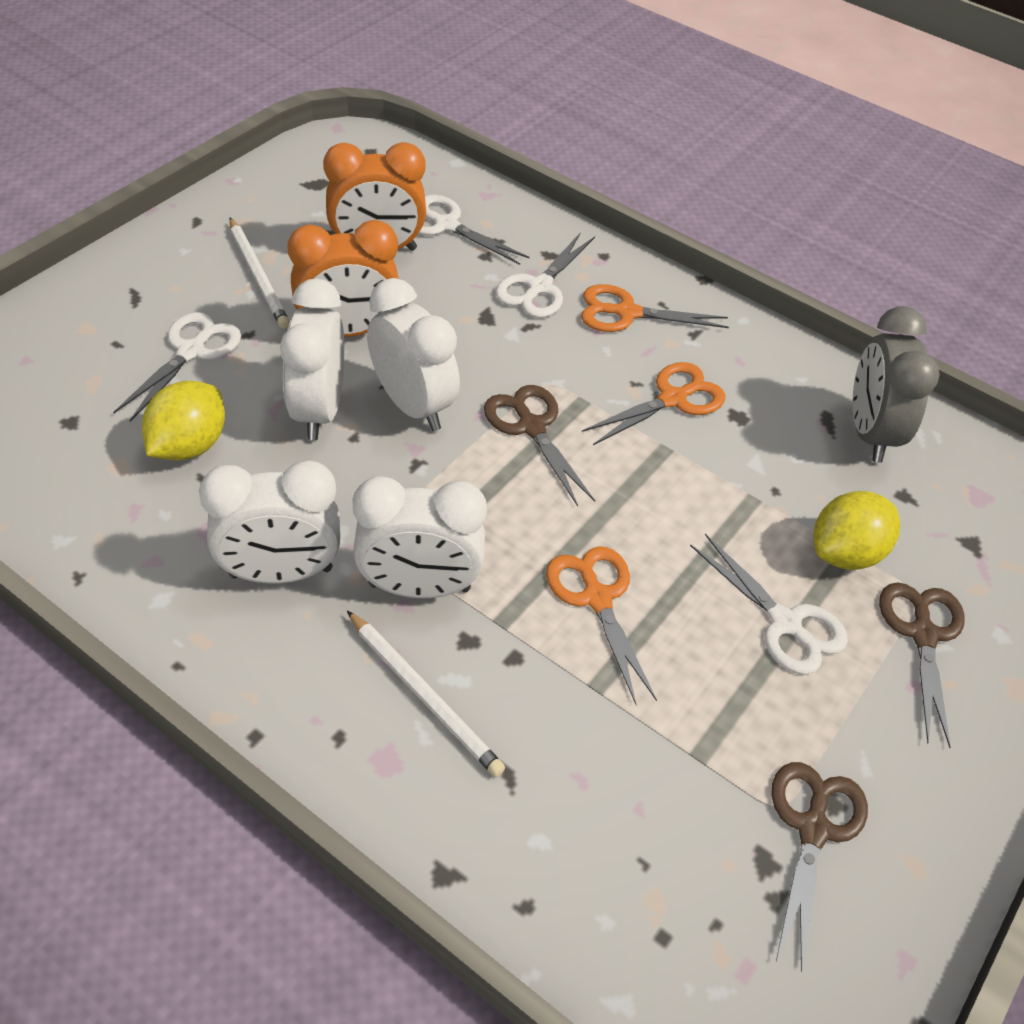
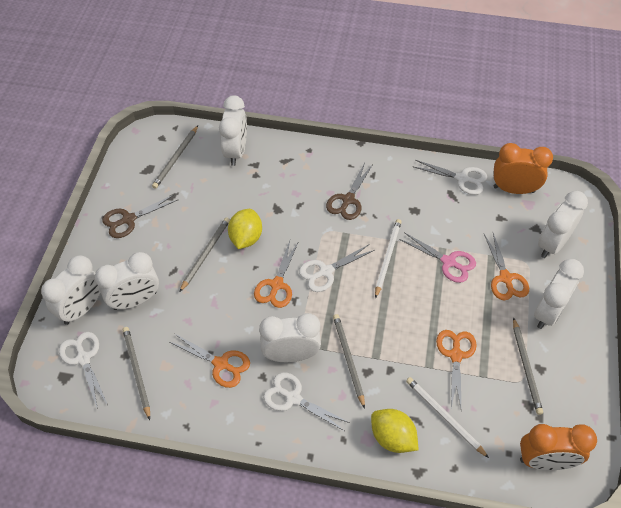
brown scissors: 3 -> 2
grey clock: 1 -> 0
grey pencil: 0 -> 5
orange scissors: 3 -> 4
pink scissors: 0 -> 1
white clock: 4 -> 6

